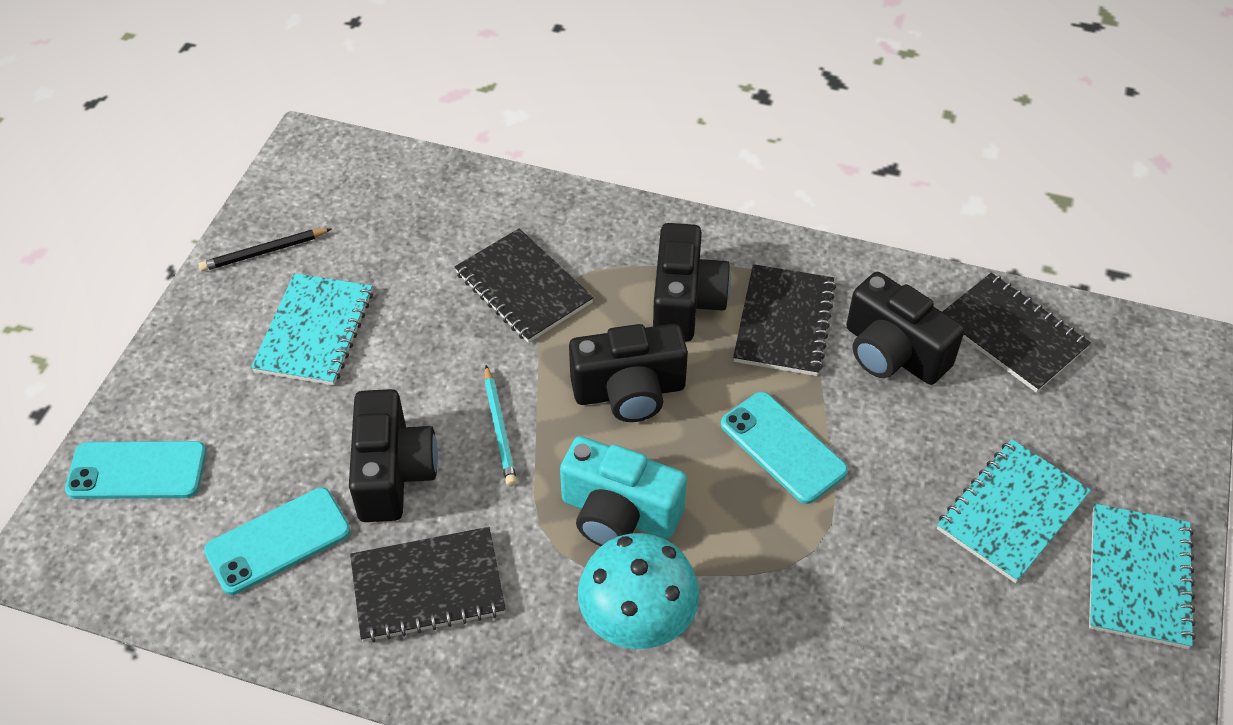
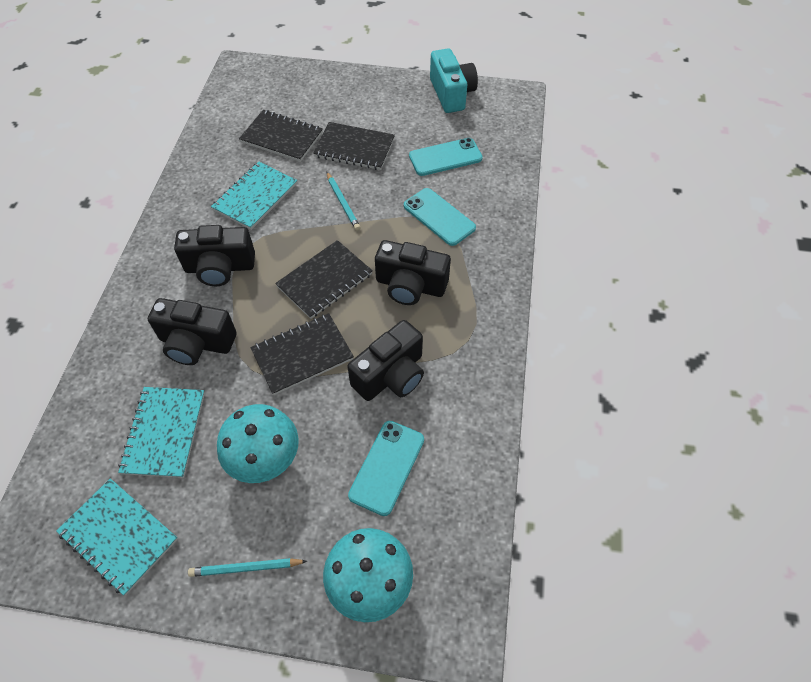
black pencil: 1 -> 0
turquoise mushroom: 1 -> 2
turquoise pencil: 1 -> 2

